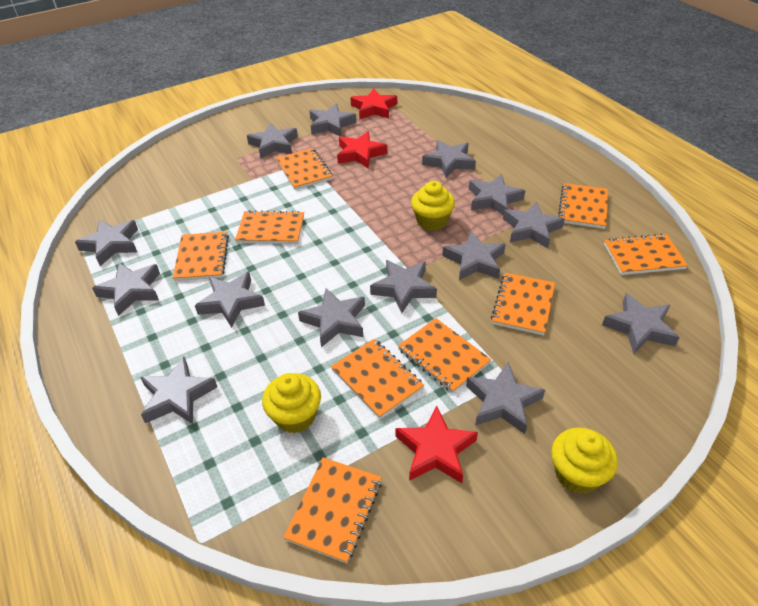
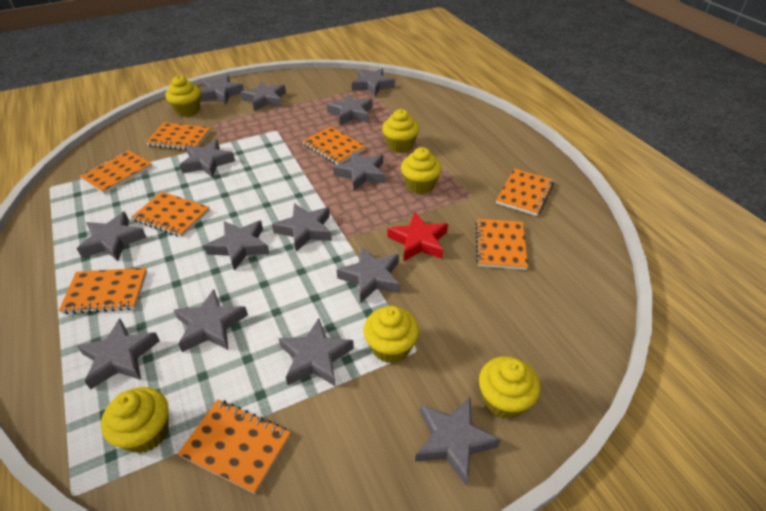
orange notebook: 9 -> 8
red star: 3 -> 1
yellow cupcake: 3 -> 6

